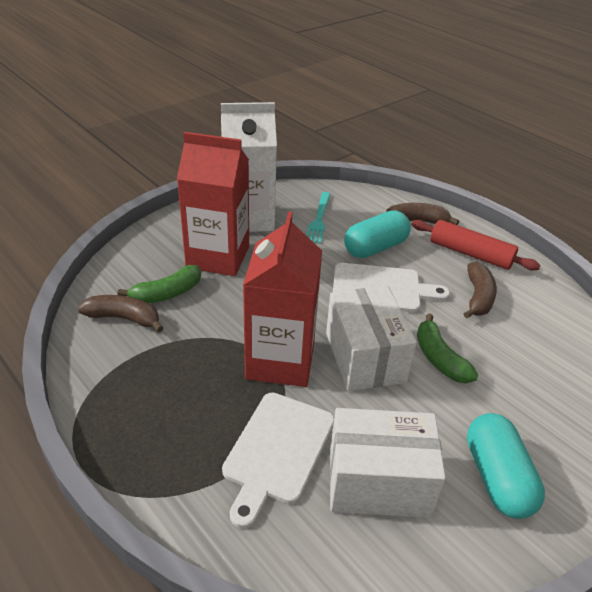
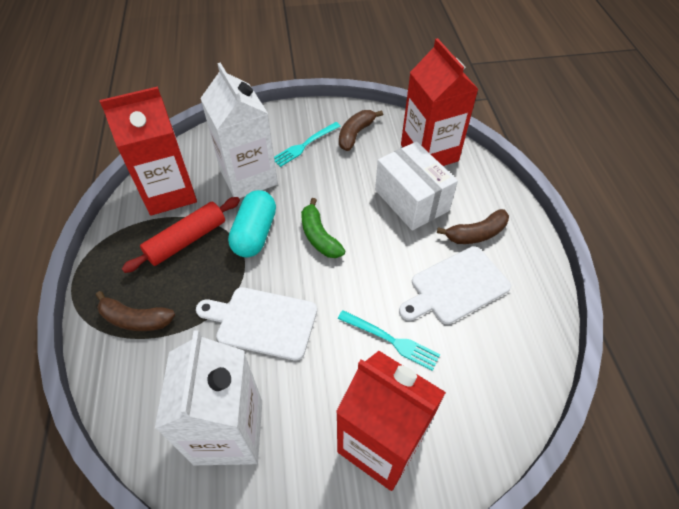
green banana: 2 -> 1
red carton: 2 -> 3
turquoise capsule: 2 -> 1
turquoise fork: 1 -> 2
white box: 2 -> 1
white carton: 1 -> 2

